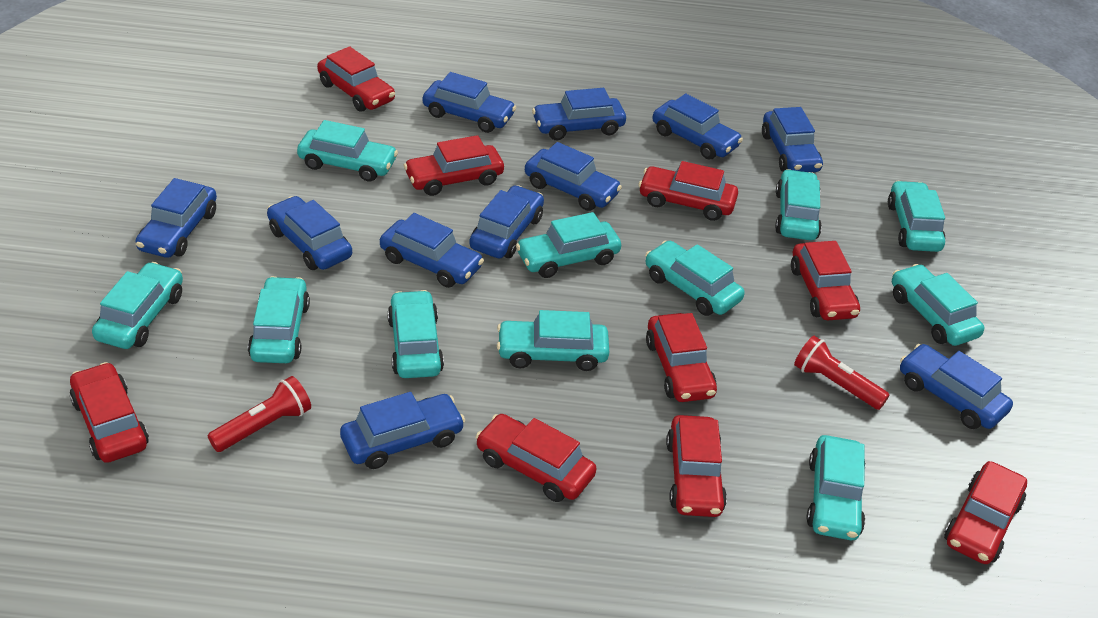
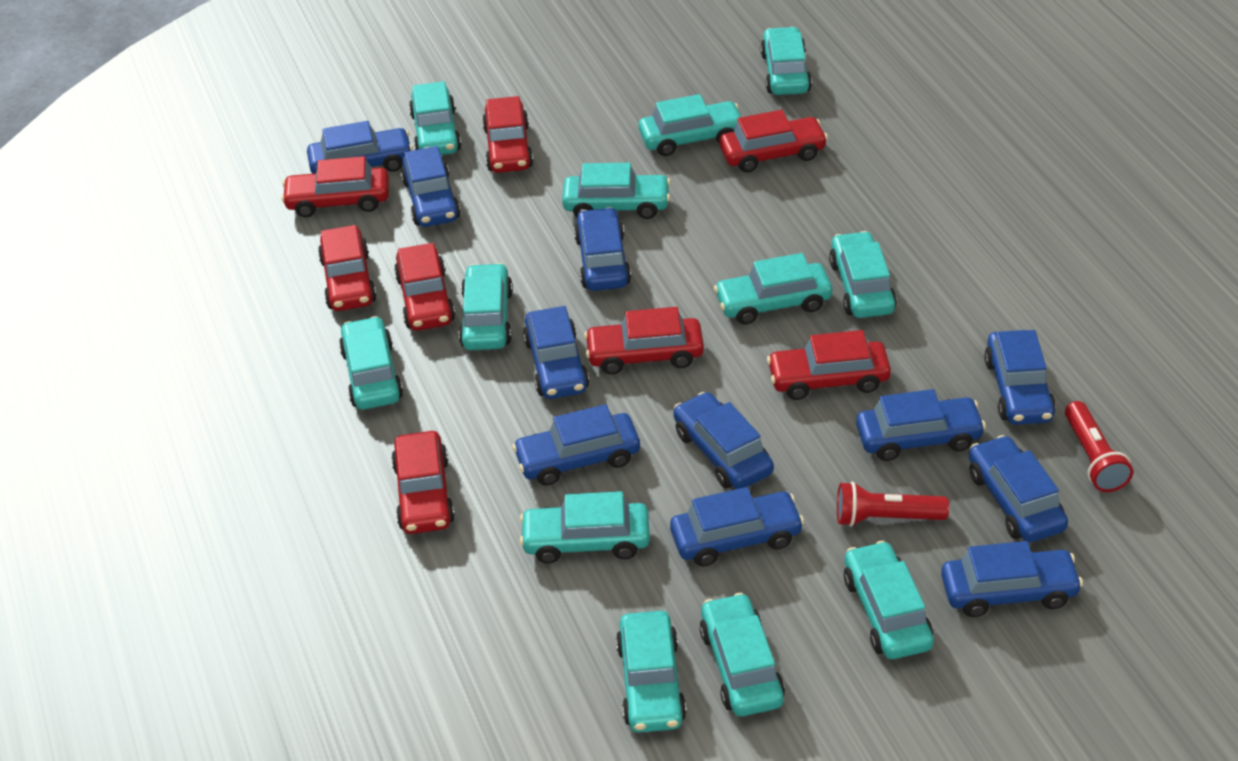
red car: 9 -> 8
turquoise car: 11 -> 12

